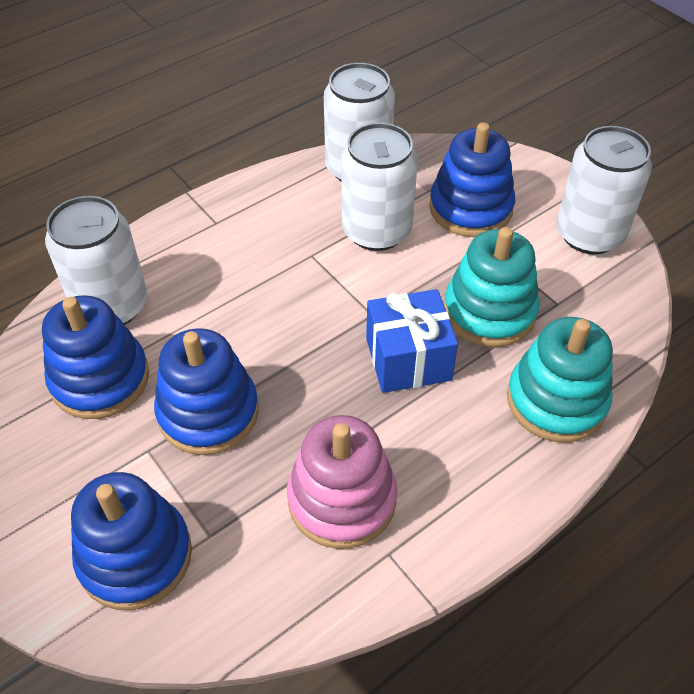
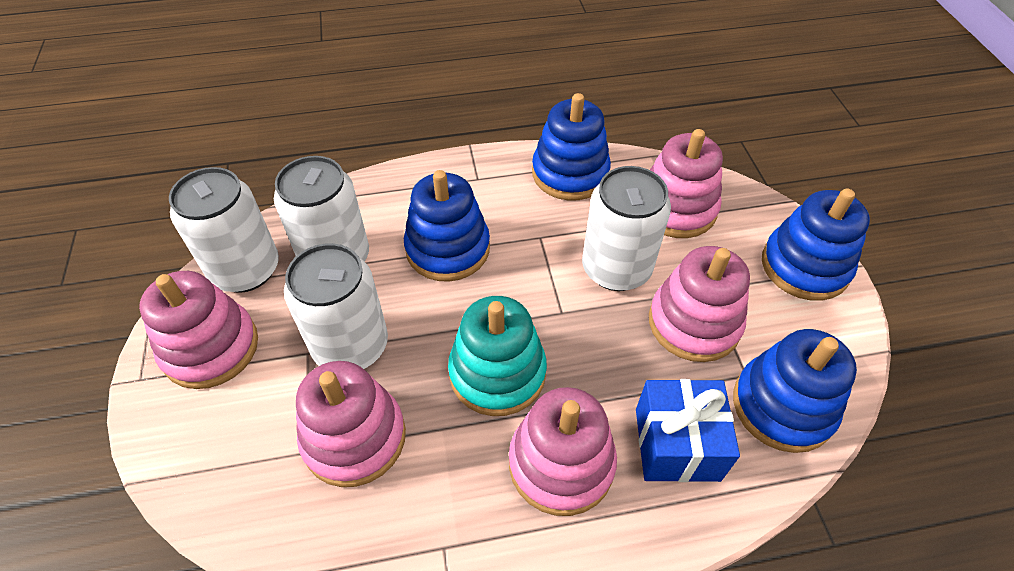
pink stacking toy: 1 -> 5
turquoise stacking toy: 2 -> 1

